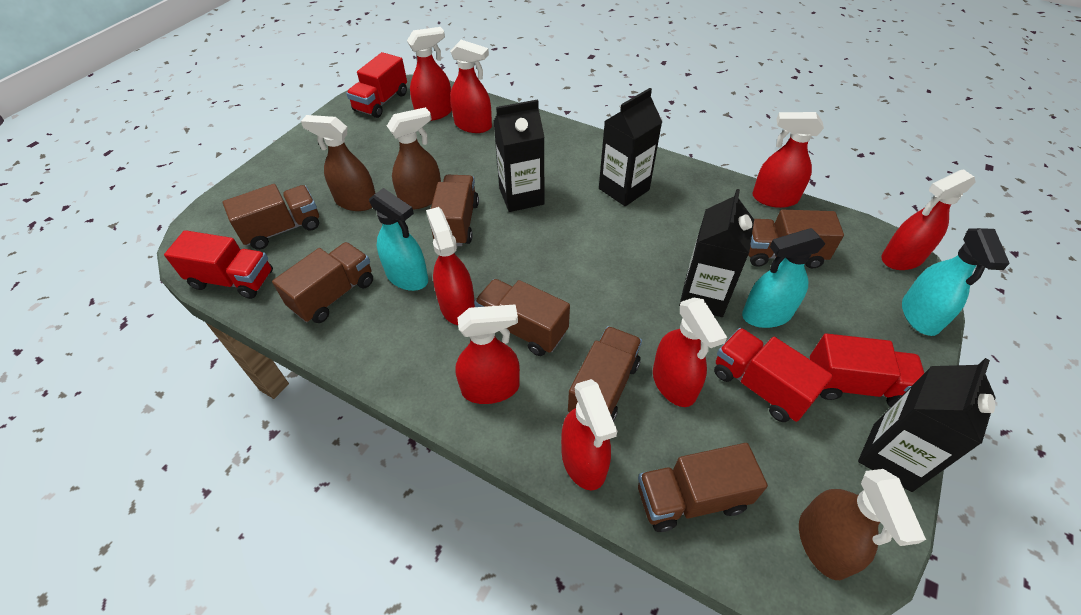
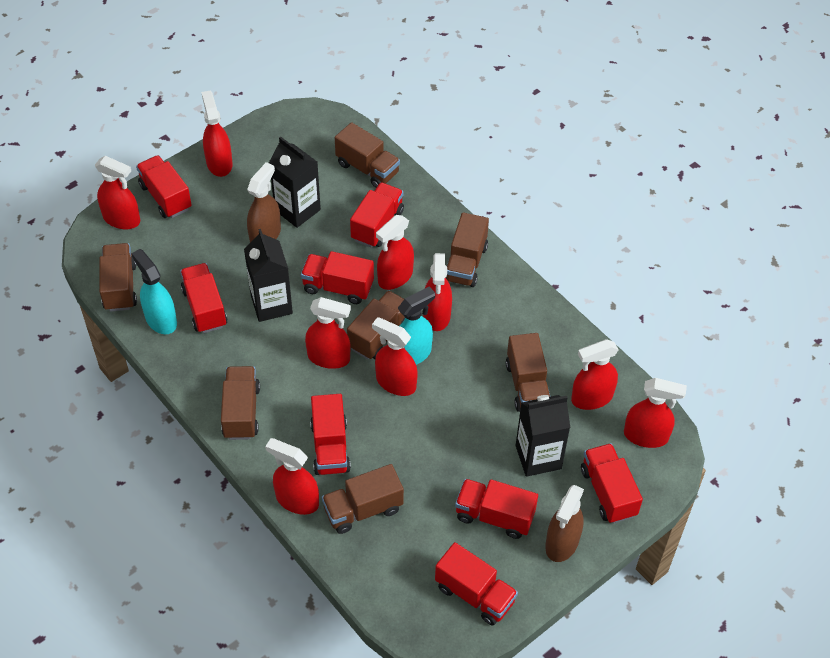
black carton: 4 -> 3
brown spray bottle: 3 -> 2
red spray bottle: 8 -> 9
red truck: 4 -> 8
turquoise spray bottle: 3 -> 2

